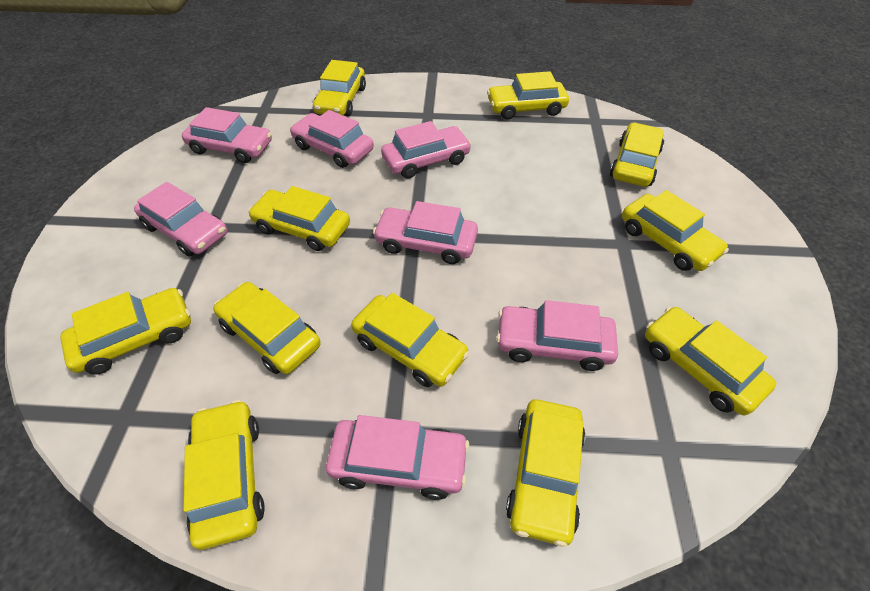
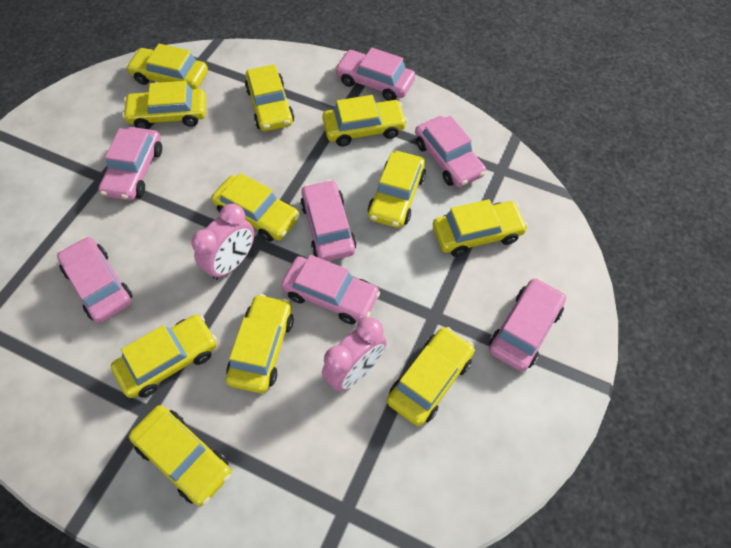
pink clock: 0 -> 2

